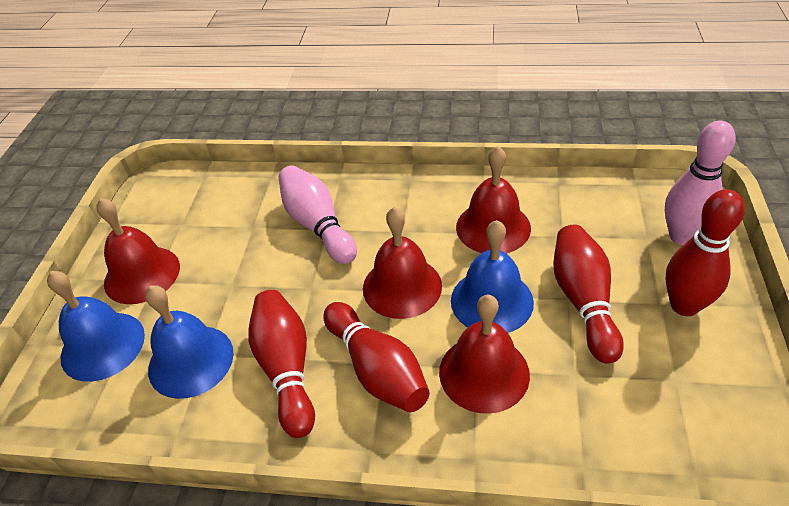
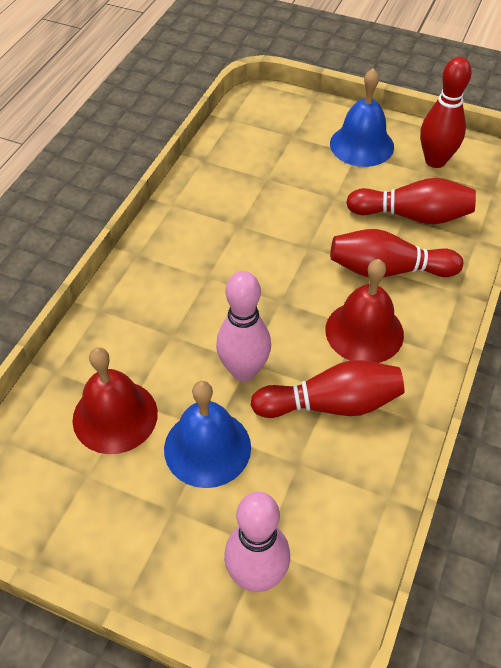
blue bell: 3 -> 2
red bell: 4 -> 2

